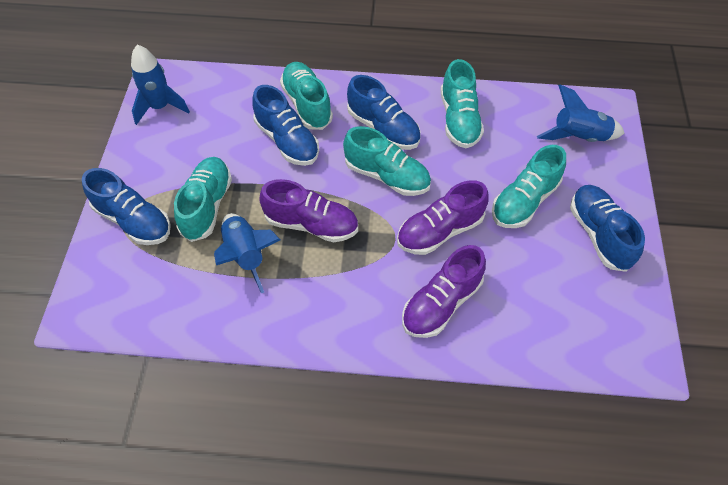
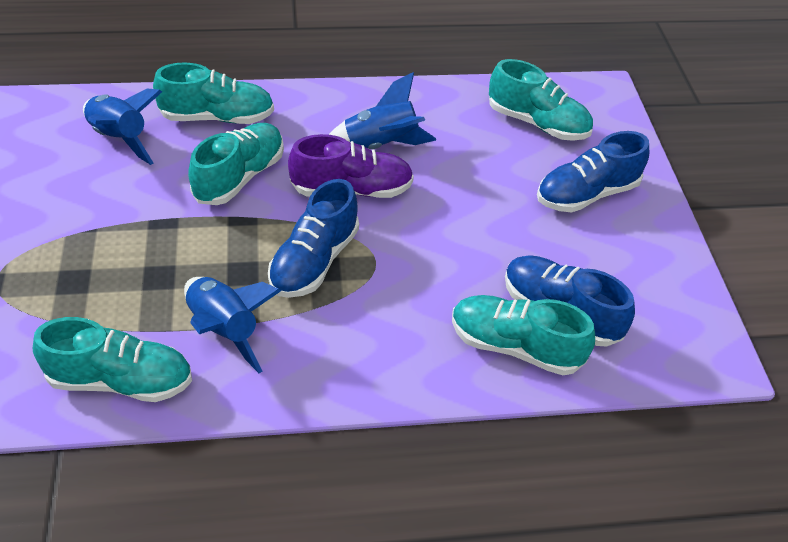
blue shoe: 4 -> 3
purple shoe: 3 -> 1

